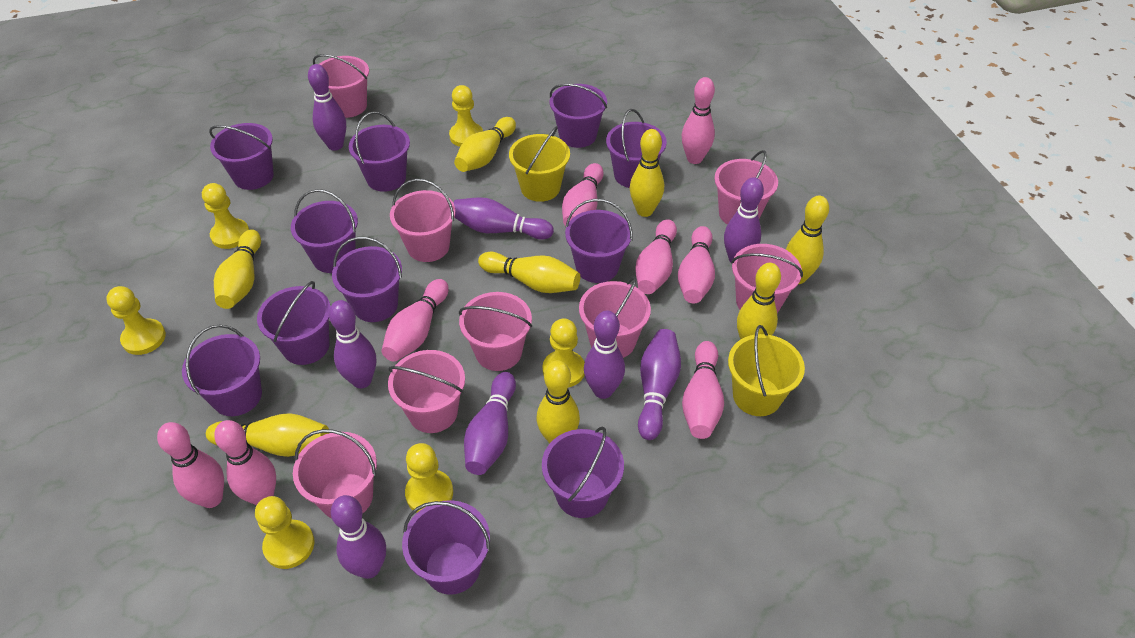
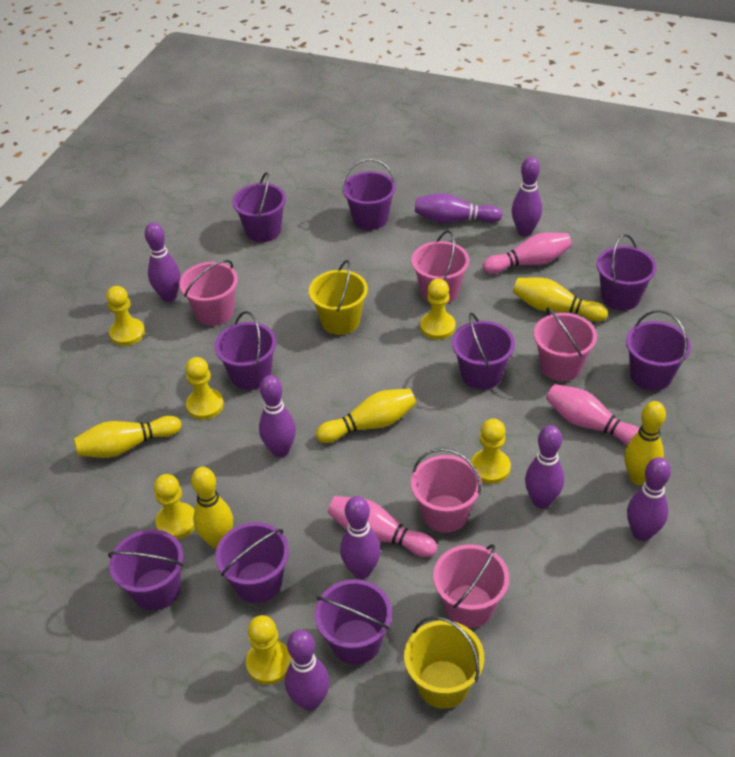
pink bowling pin: 8 -> 3
pink bucket: 8 -> 5
purple bucket: 11 -> 9
yellow bowling pin: 8 -> 5

